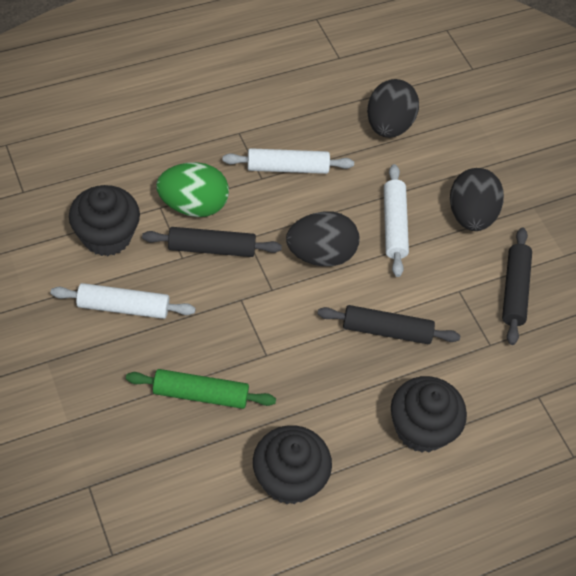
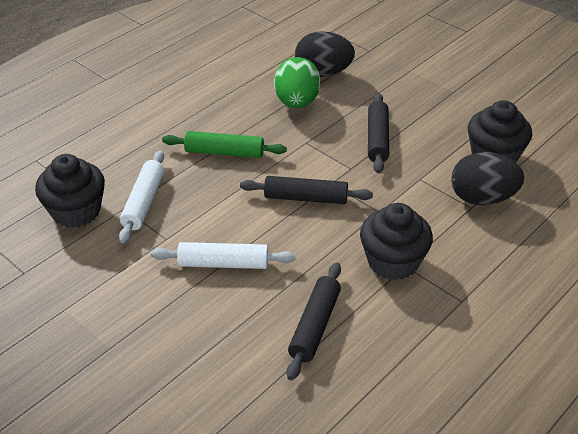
black egg: 3 -> 2
white rolling pin: 3 -> 2

